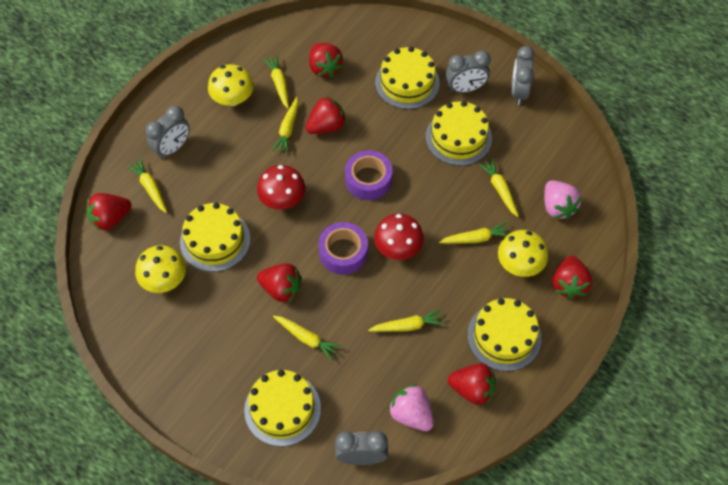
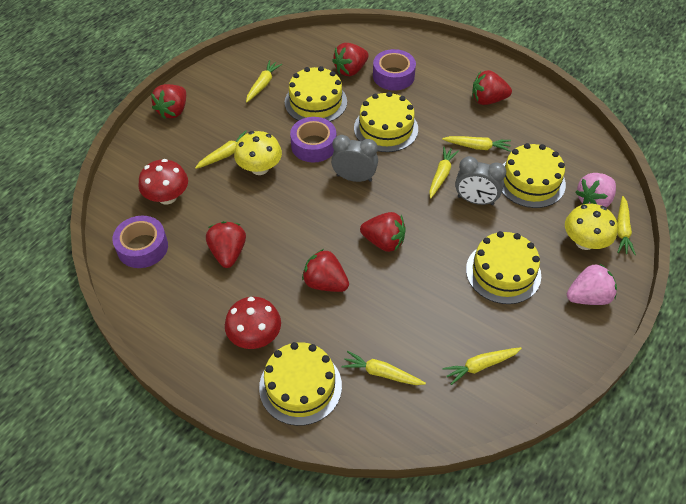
grey clock: 4 -> 2
purple tape: 2 -> 3
yellow mushroom: 3 -> 2

